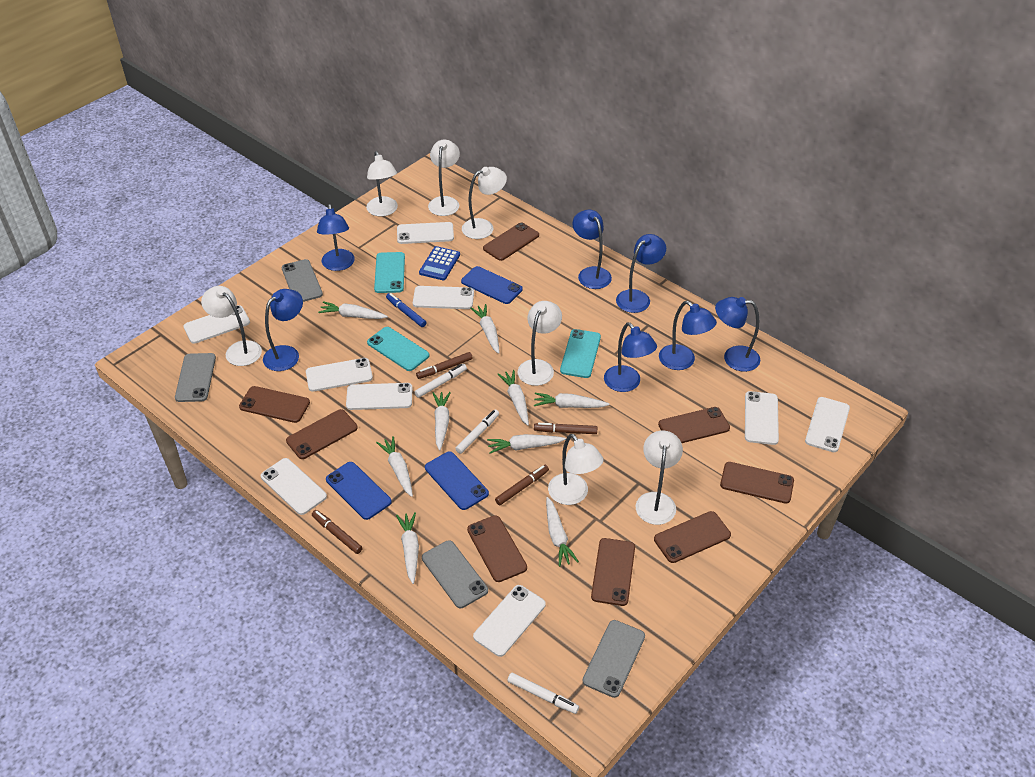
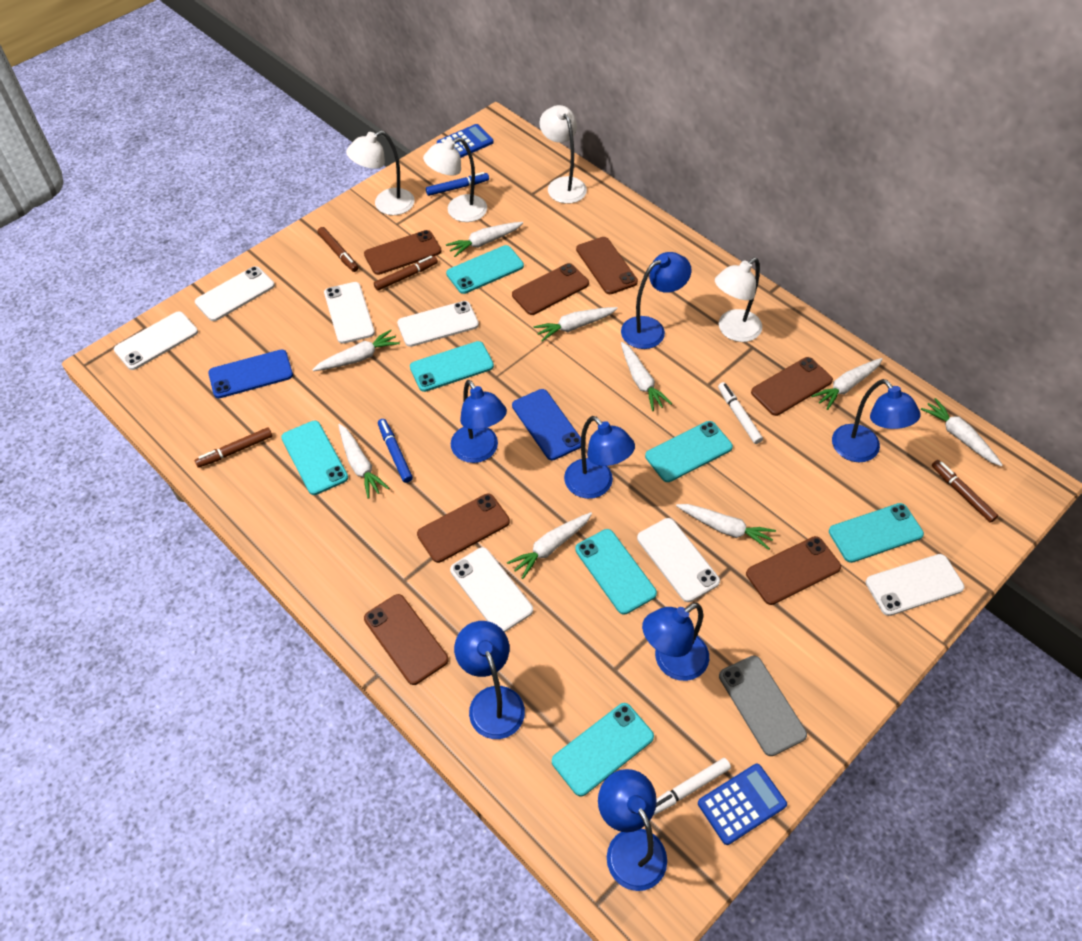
blue calculator: 1 -> 2
blue marker: 1 -> 2
blue phone: 3 -> 2
brown phone: 8 -> 7
grey phone: 4 -> 1
turquoise phone: 3 -> 7
white lamp: 7 -> 4
white marker: 3 -> 2
white phone: 9 -> 7

